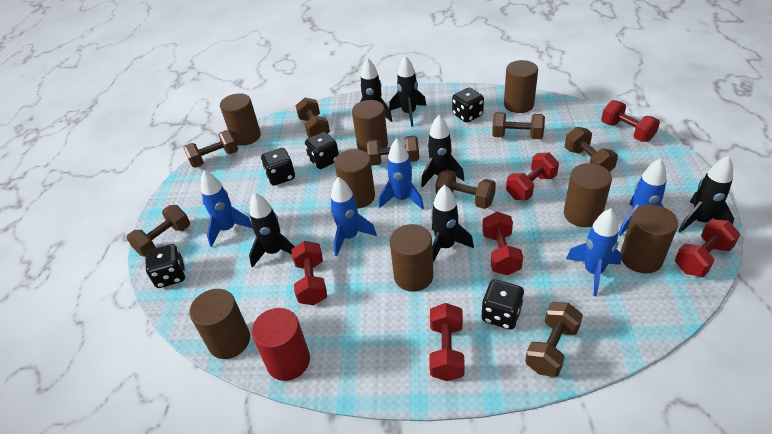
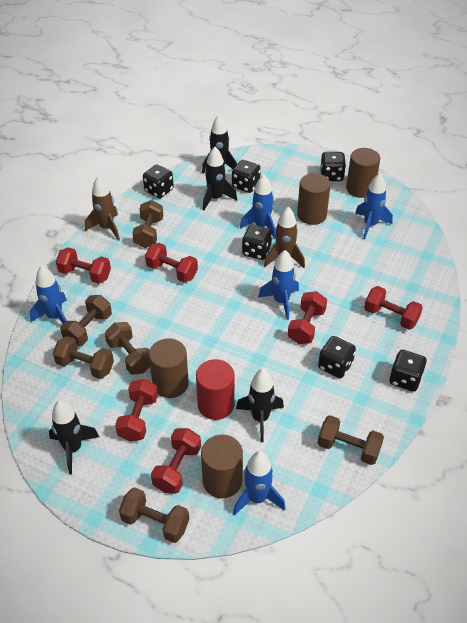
black dice: 5 -> 6
black rocket: 6 -> 4
brown cylinder: 8 -> 4
brown dumbbell: 8 -> 6
brown rocket: 0 -> 2

